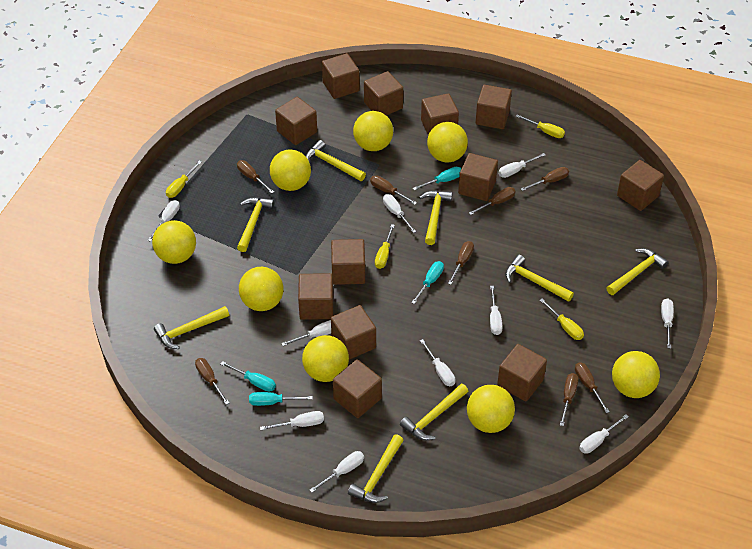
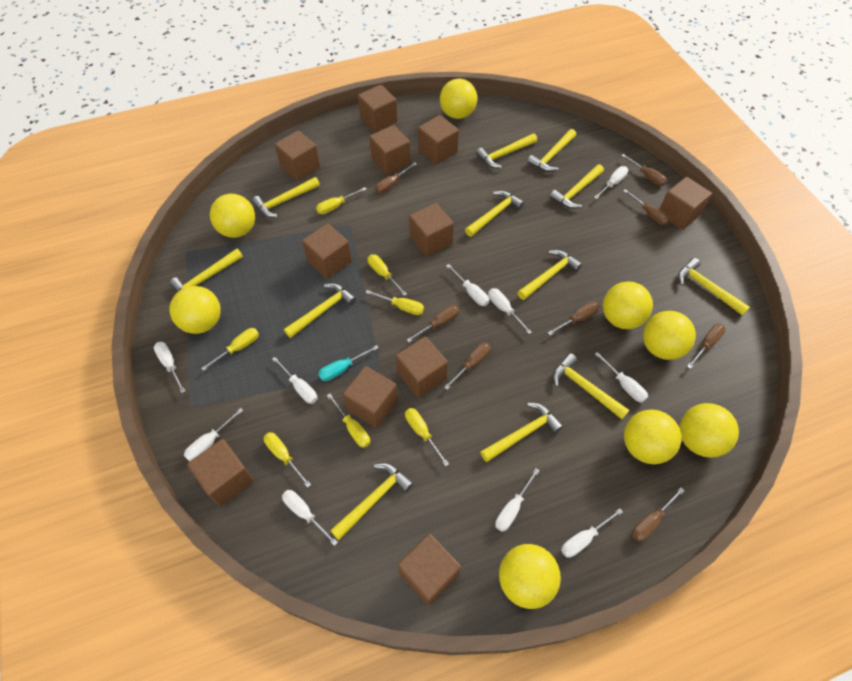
brown cube: 12 -> 11
turquoise screwdriver: 4 -> 1
yellow hammer: 8 -> 12
yellow screwdriver: 4 -> 7

